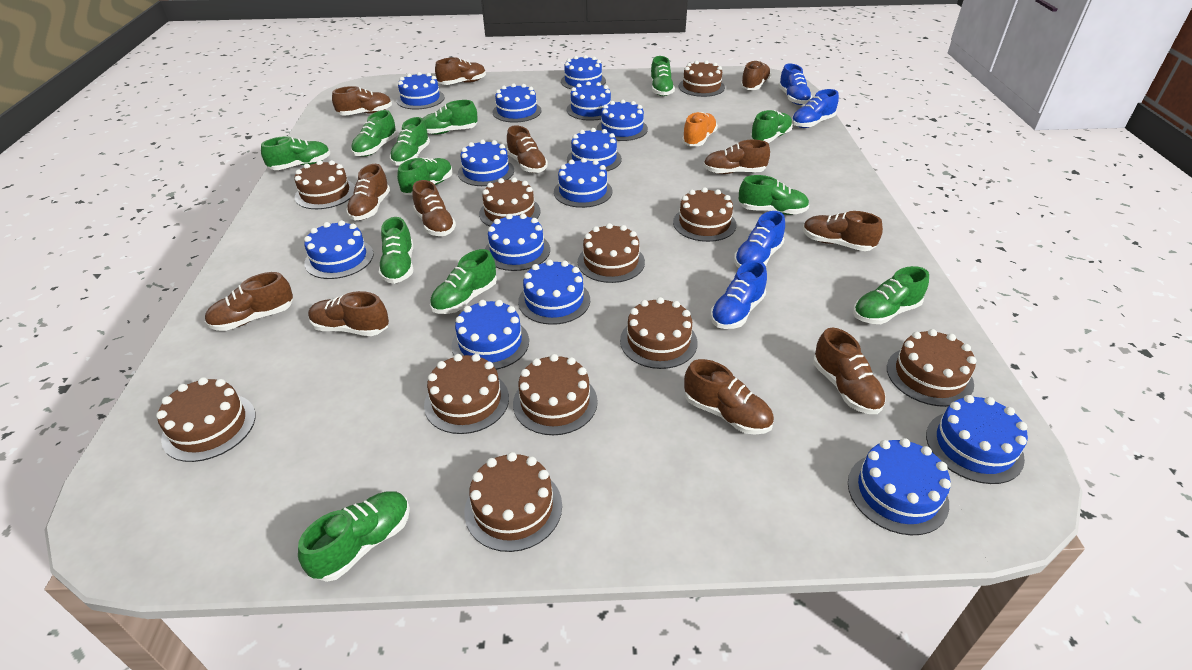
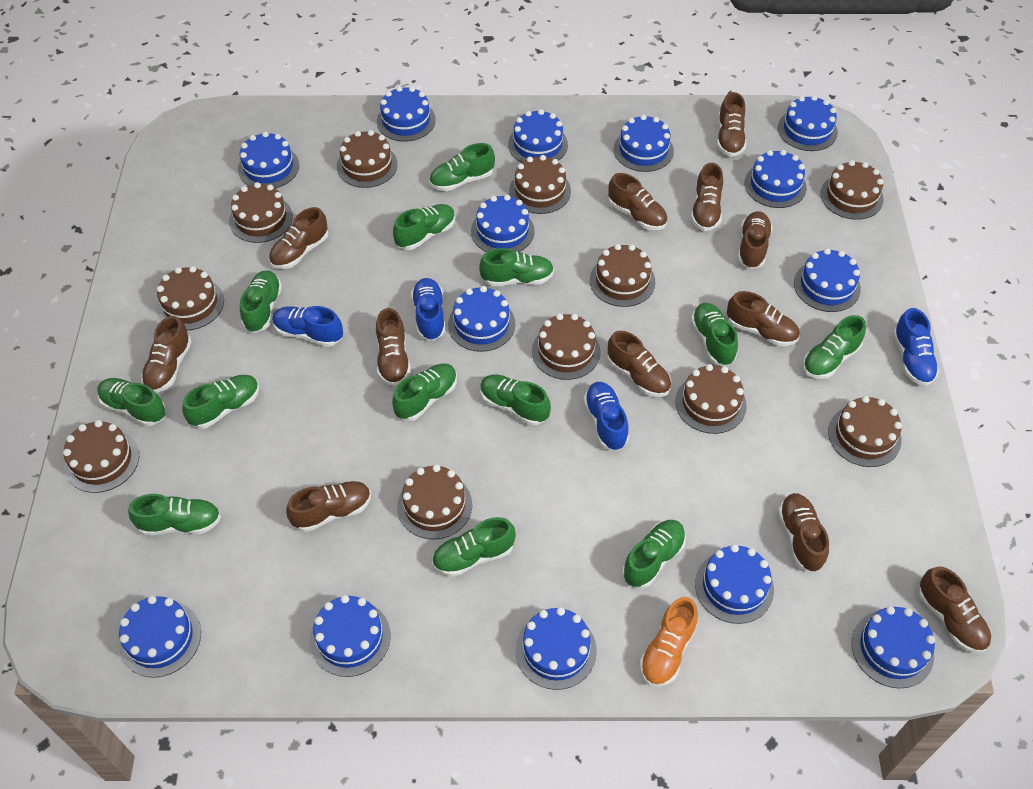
green shoe: 12 -> 13

